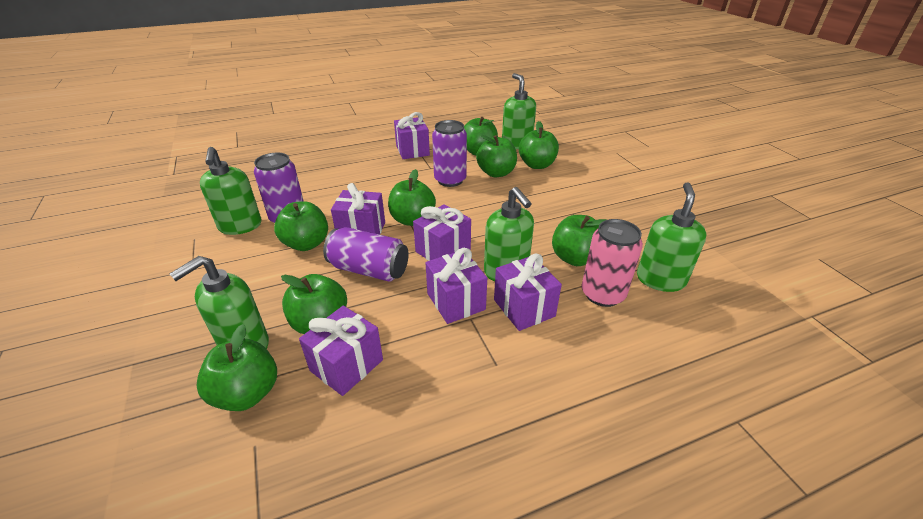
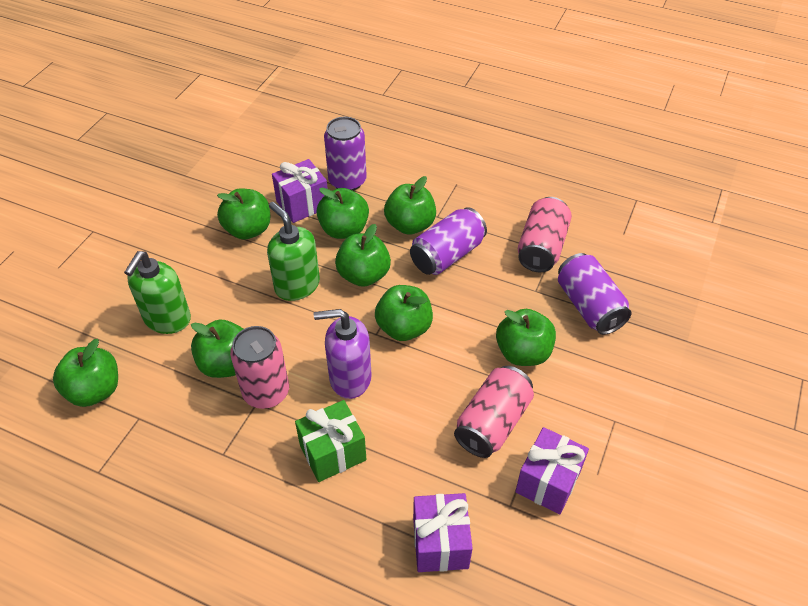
green gift: 0 -> 1
green soap dispenser: 5 -> 2
pink can: 1 -> 3
purple gift: 6 -> 3
purple soap dispenser: 0 -> 1

